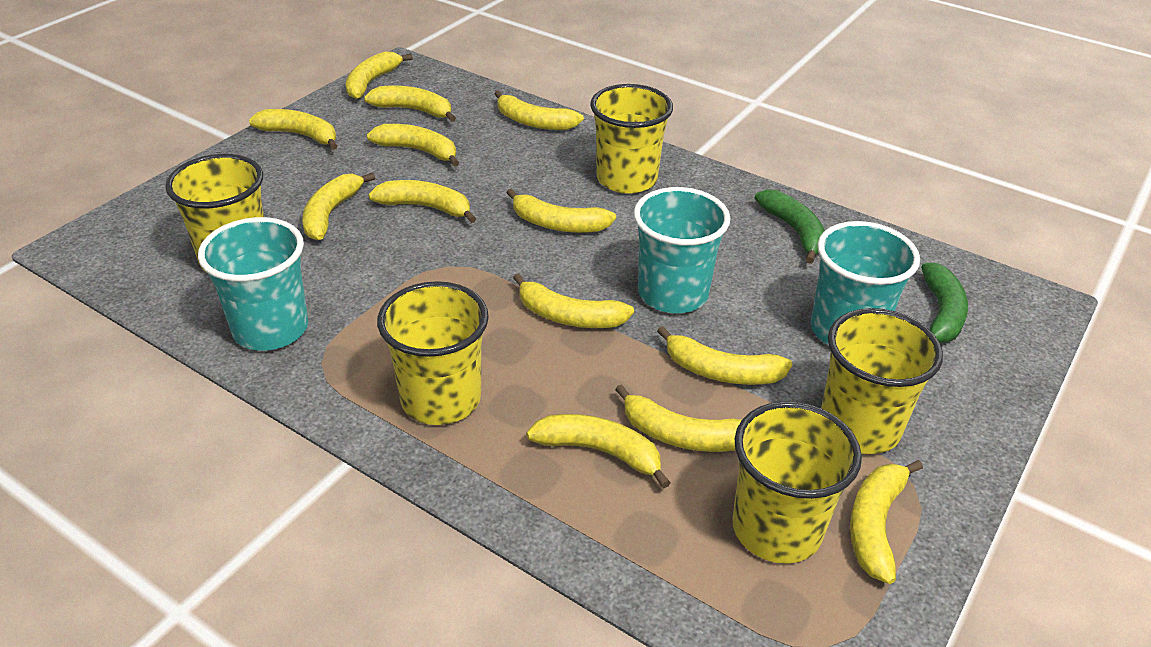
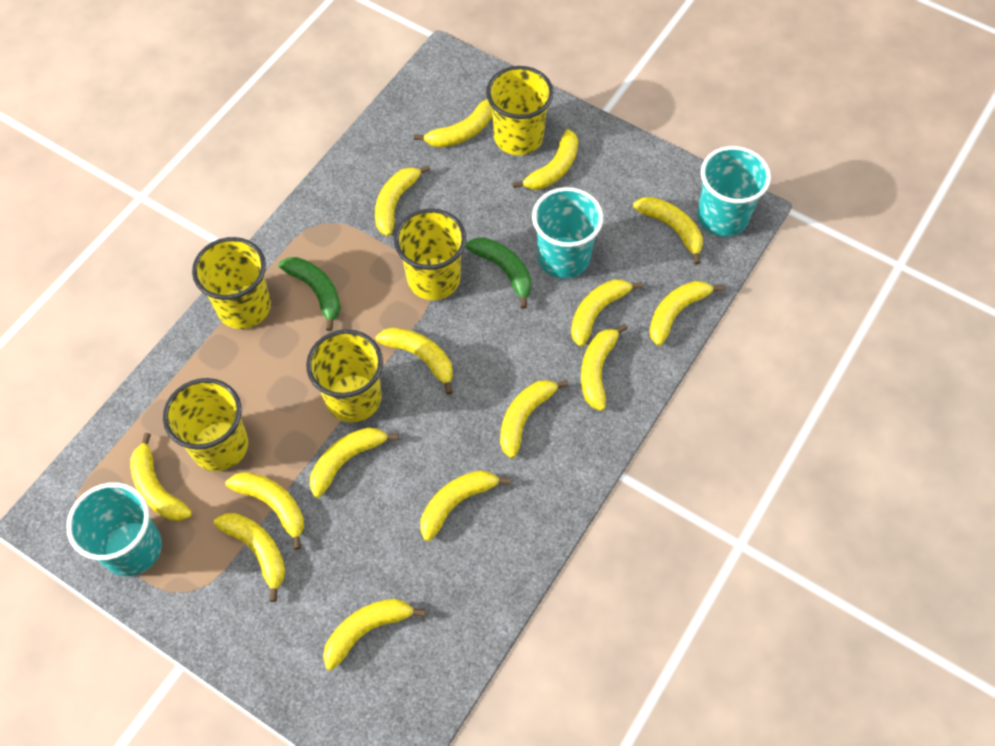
yellow banana: 13 -> 15

